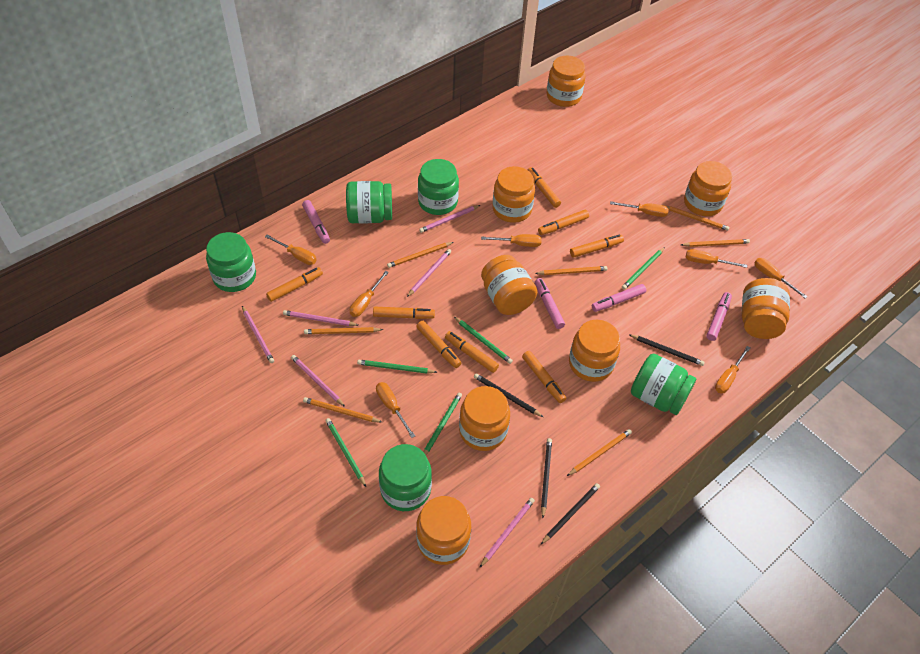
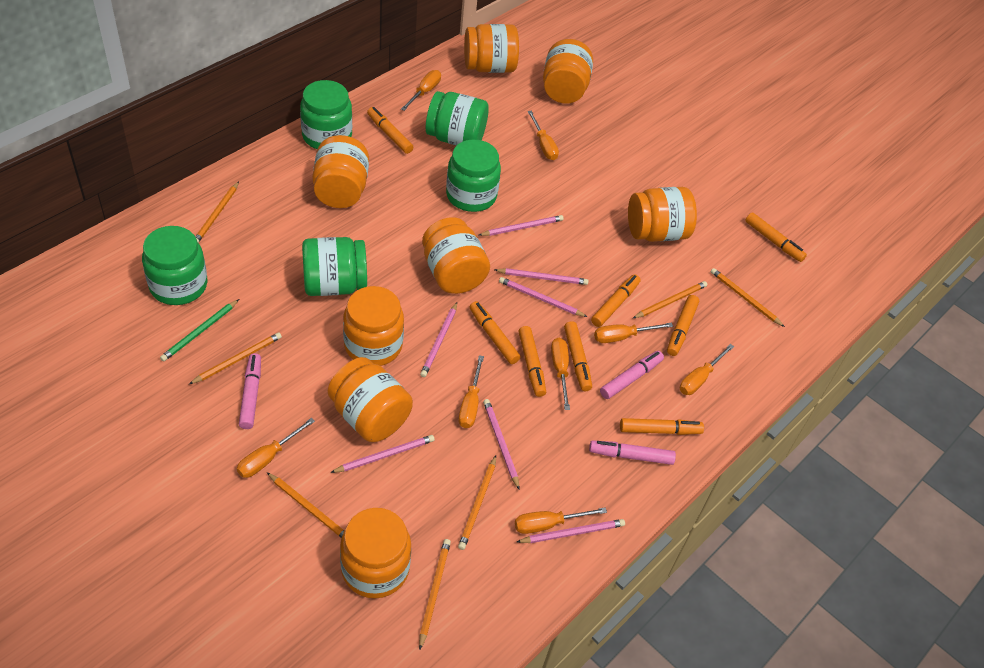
black pencil: 4 -> 0
green pencil: 5 -> 1
pink marker: 4 -> 3
pink pencil: 6 -> 7

